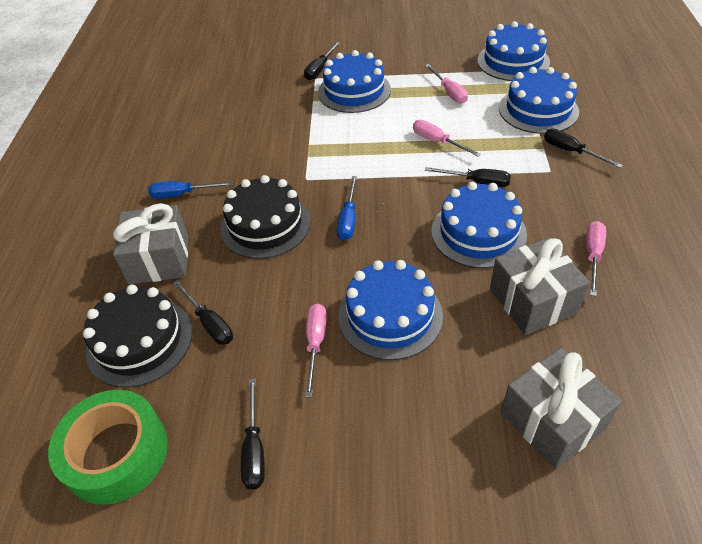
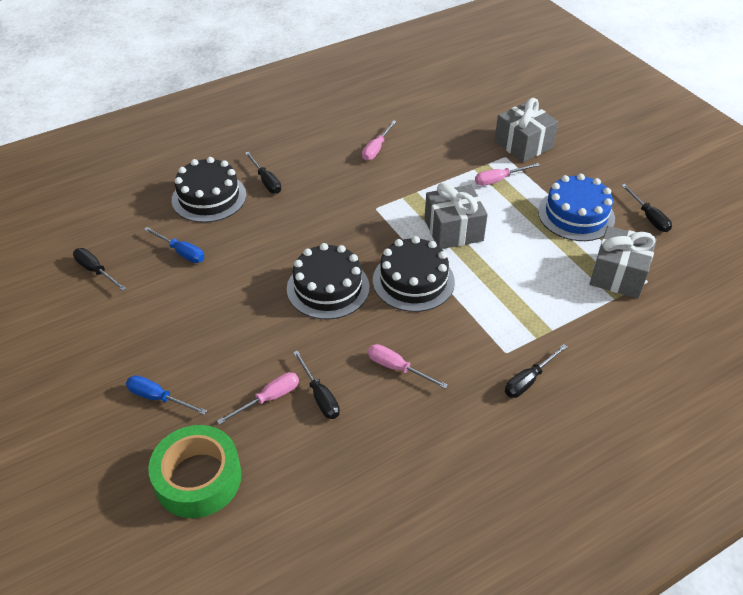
black cake: 2 -> 3
blue cake: 5 -> 1

